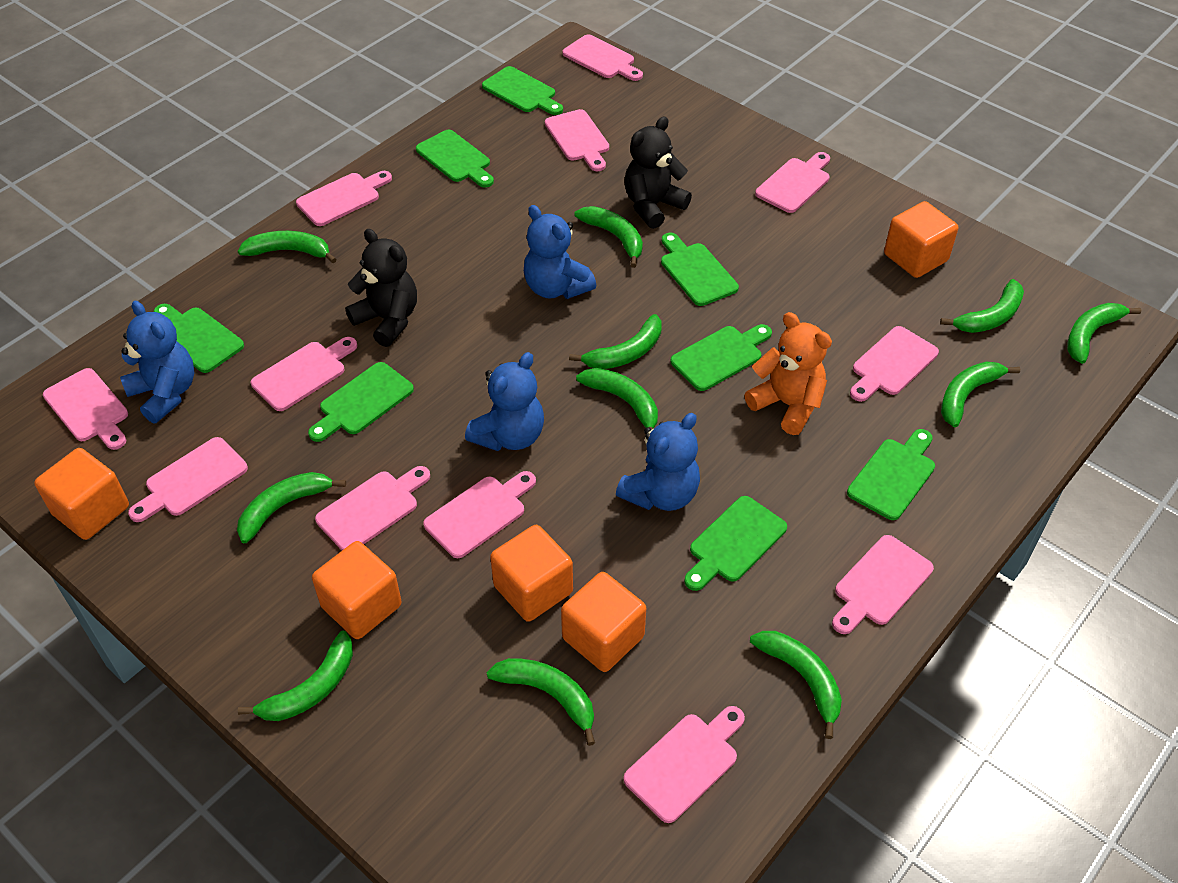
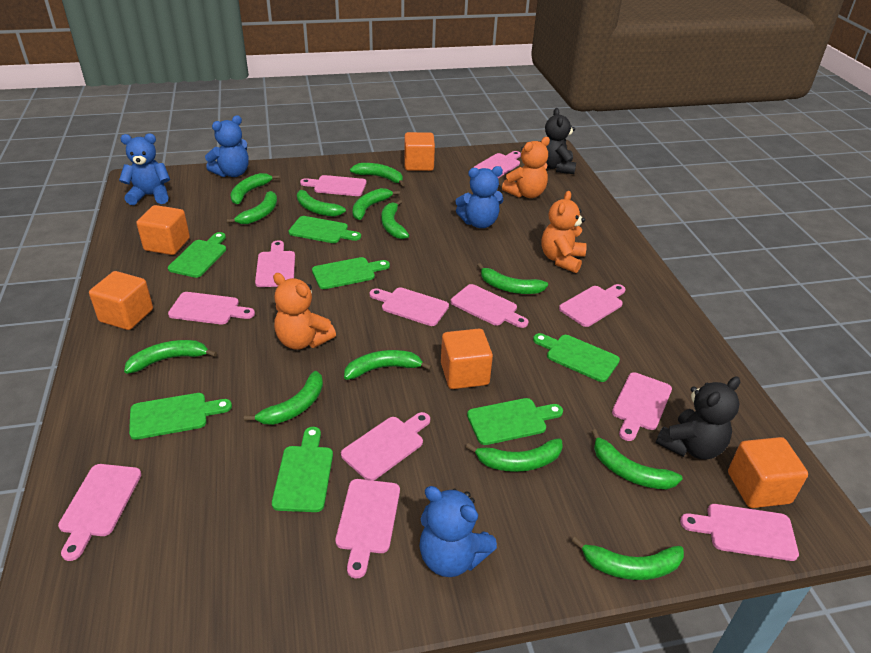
green banana: 11 -> 13
green cutting board: 8 -> 7
orange teddy bear: 1 -> 3

